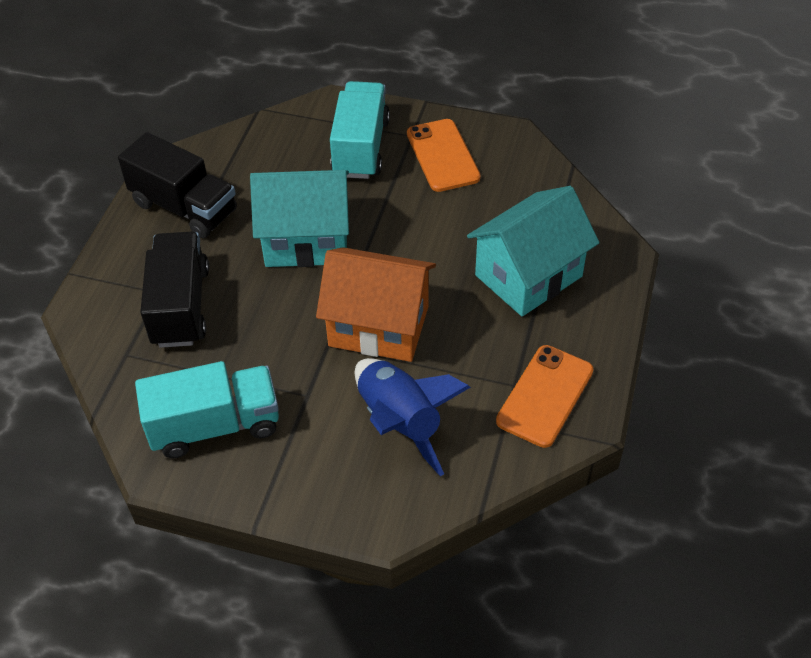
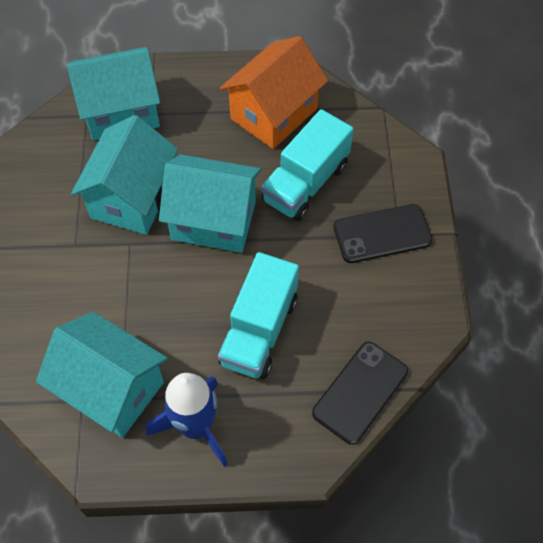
black phone: 0 -> 2
black truck: 2 -> 0
orange phone: 2 -> 0
turquoise house: 2 -> 4

